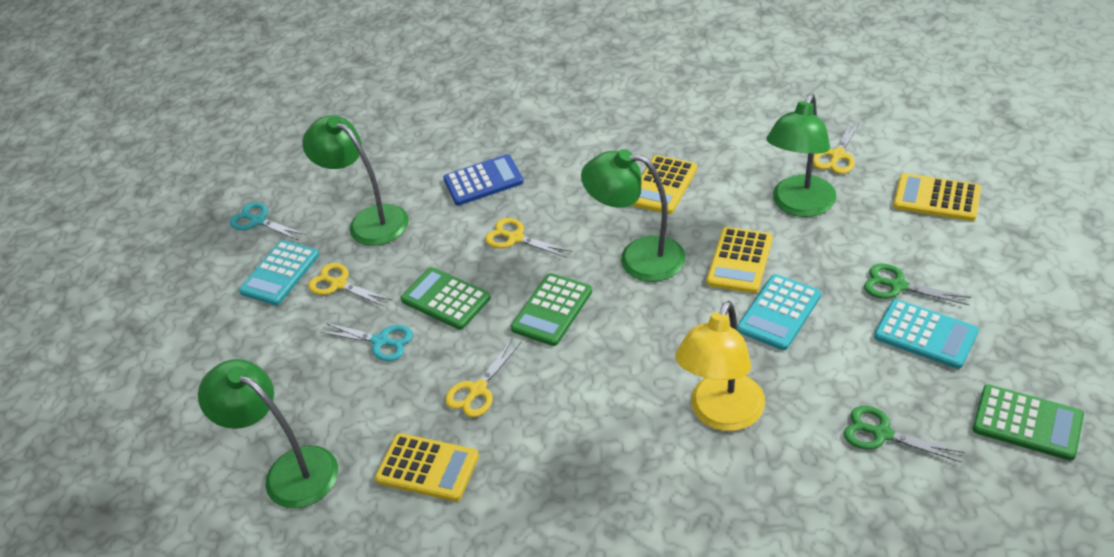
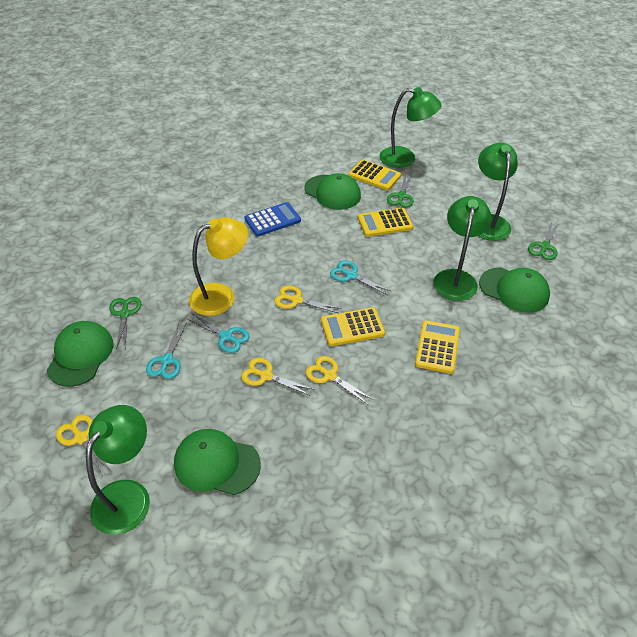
green calculator: 3 -> 0
green cap: 0 -> 4
green scissors: 2 -> 3
turquoise calculator: 3 -> 0
turquoise scissors: 2 -> 3

